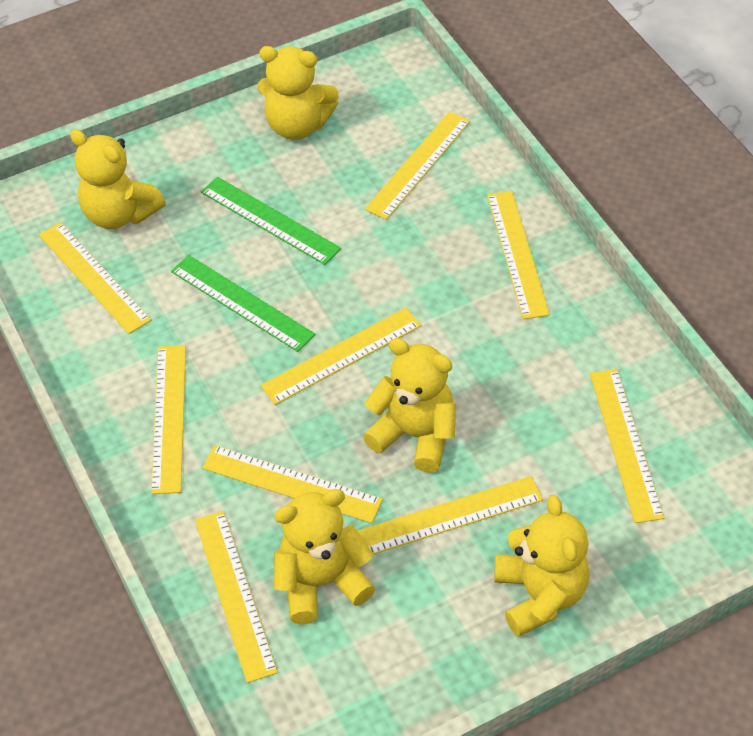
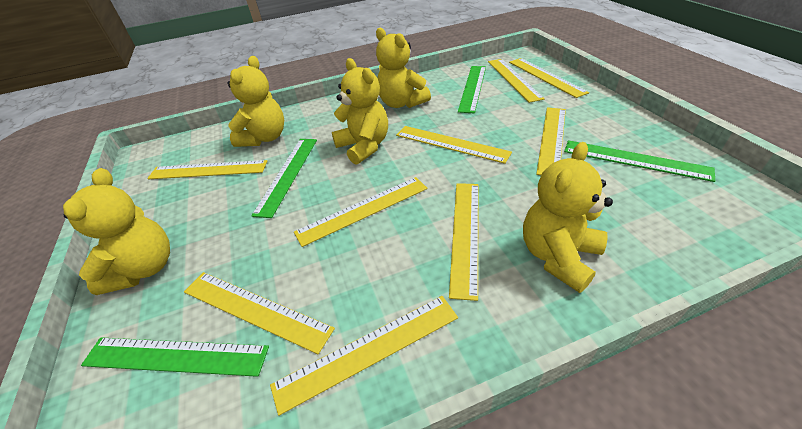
green ruler: 2 -> 4

